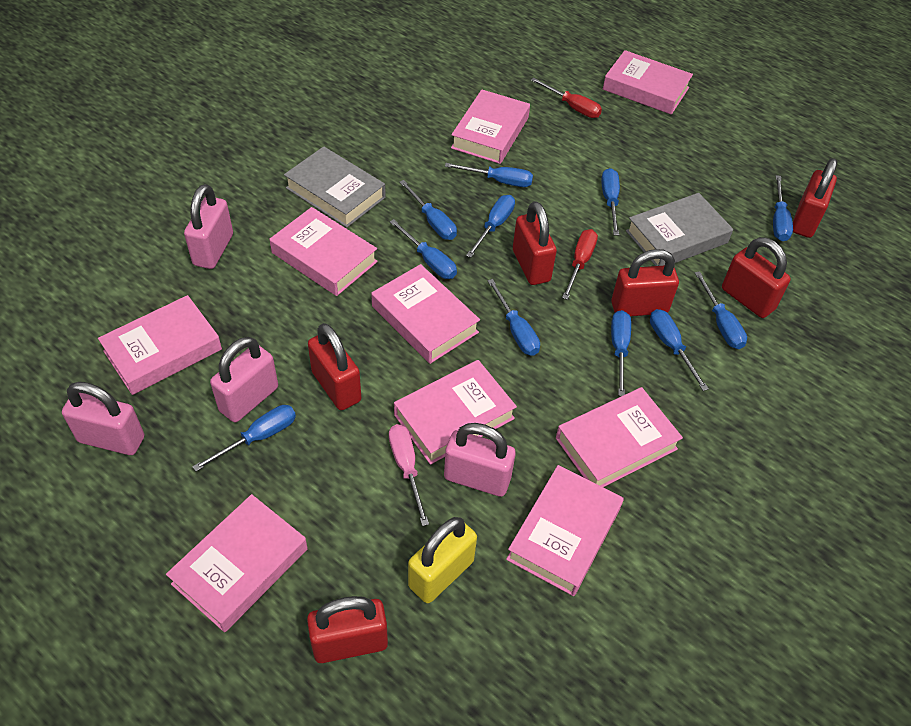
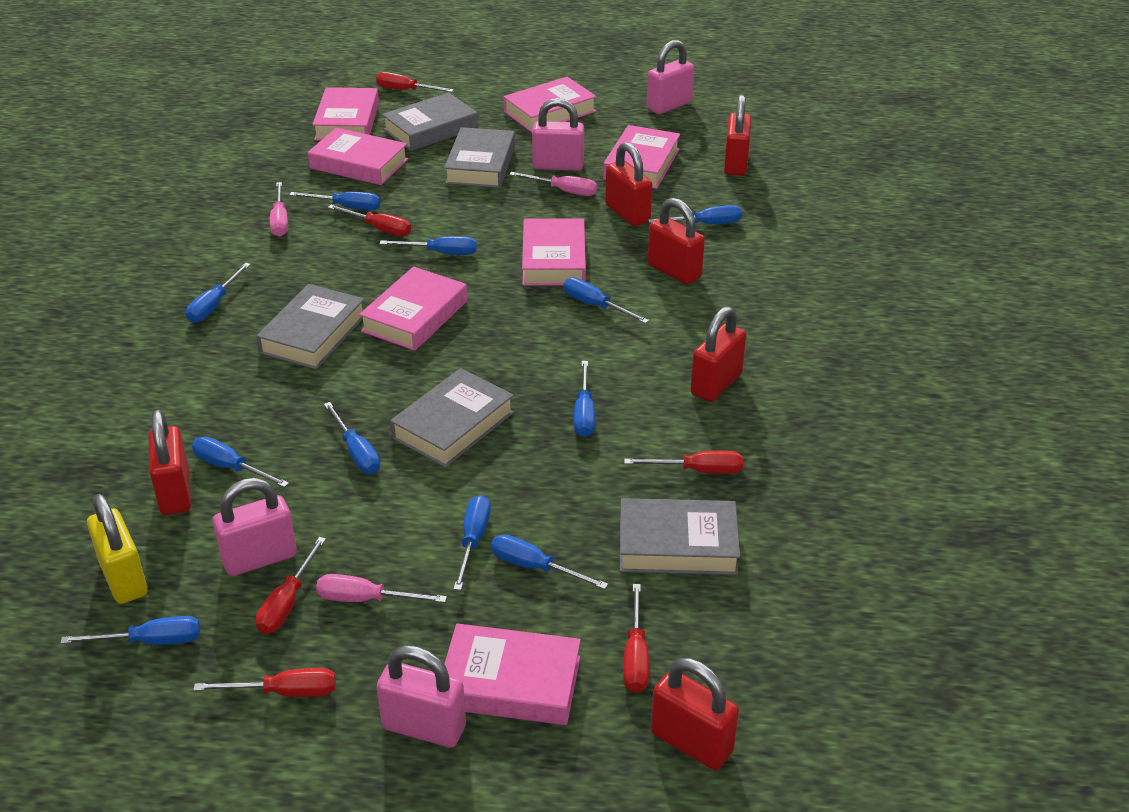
grey book: 2 -> 5
pink book: 9 -> 7
pink screwdriver: 1 -> 3
red screwdriver: 2 -> 6

